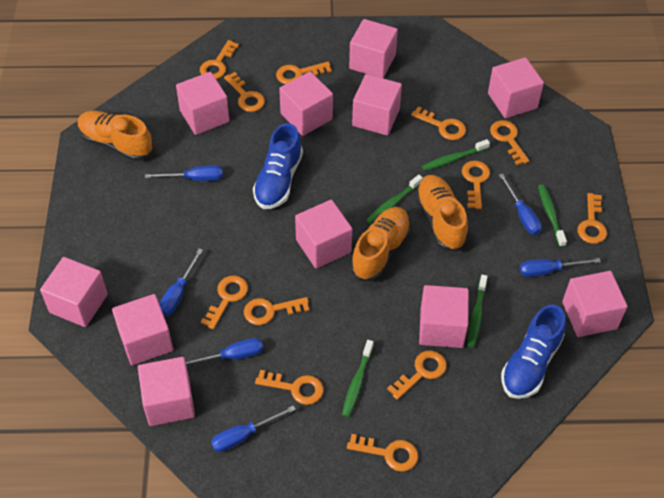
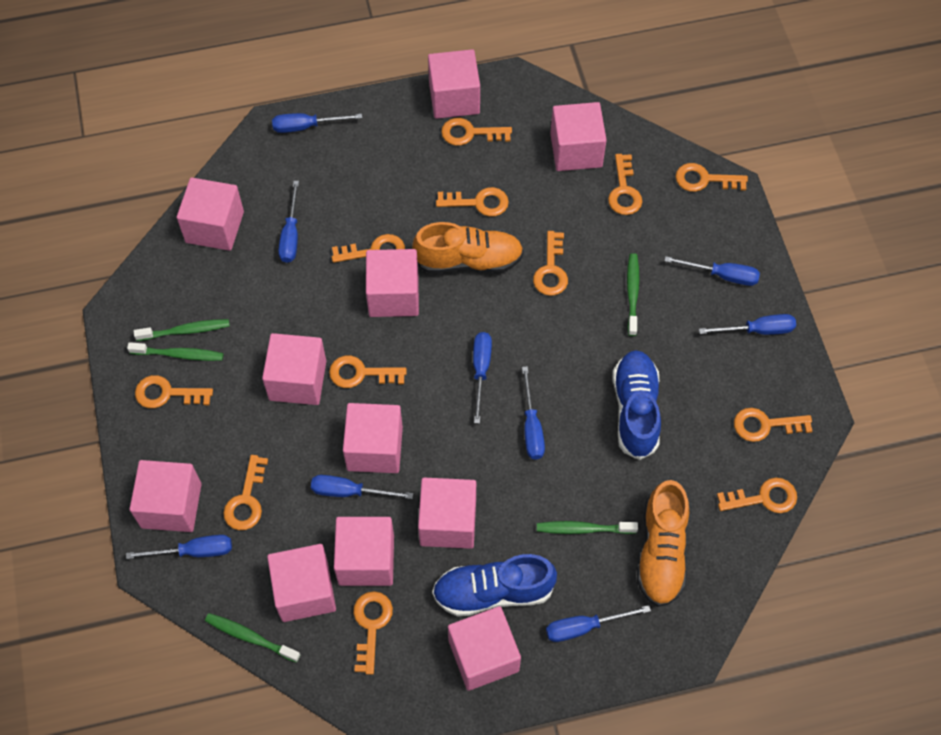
blue screwdriver: 6 -> 9
orange shoe: 3 -> 2

